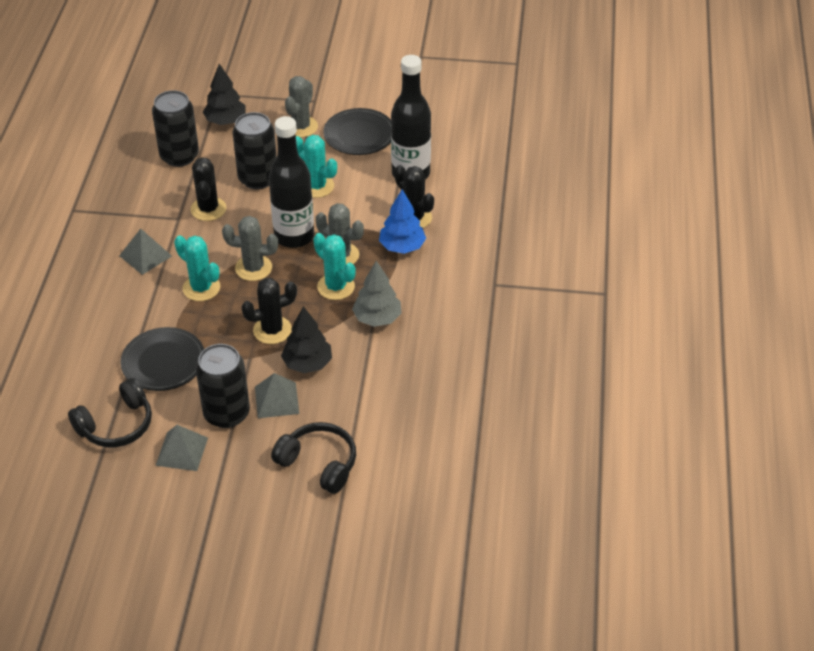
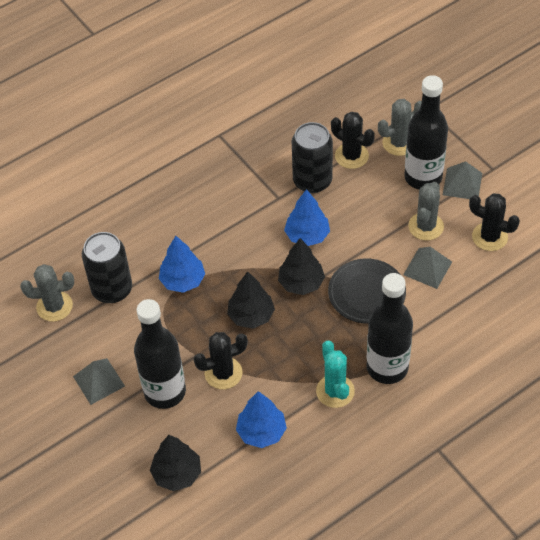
black bottle: 2 -> 3
black can: 3 -> 2
black headphones: 2 -> 0
black plate: 2 -> 1
black tree: 2 -> 3
blue tree: 1 -> 3
grey tree: 1 -> 0
turquoise cactus: 3 -> 1

